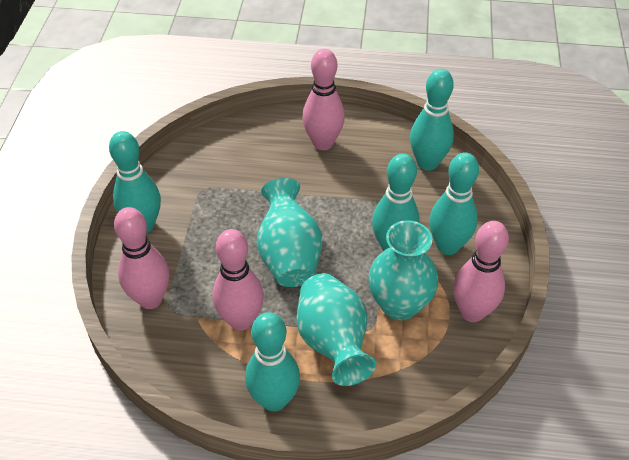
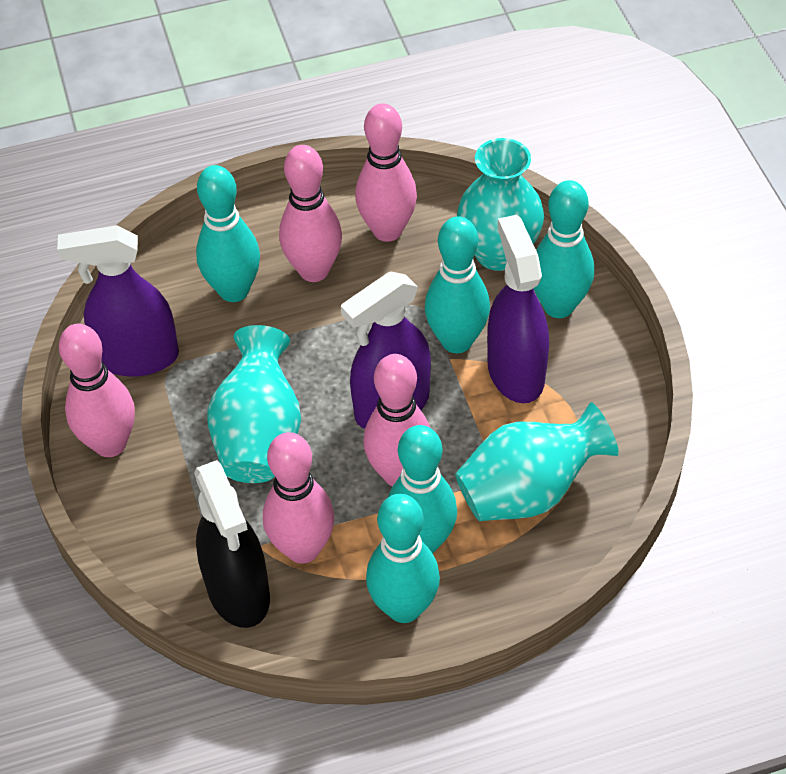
black spray bottle: 0 -> 1
pink bowling pin: 4 -> 5
purple spray bottle: 0 -> 3

